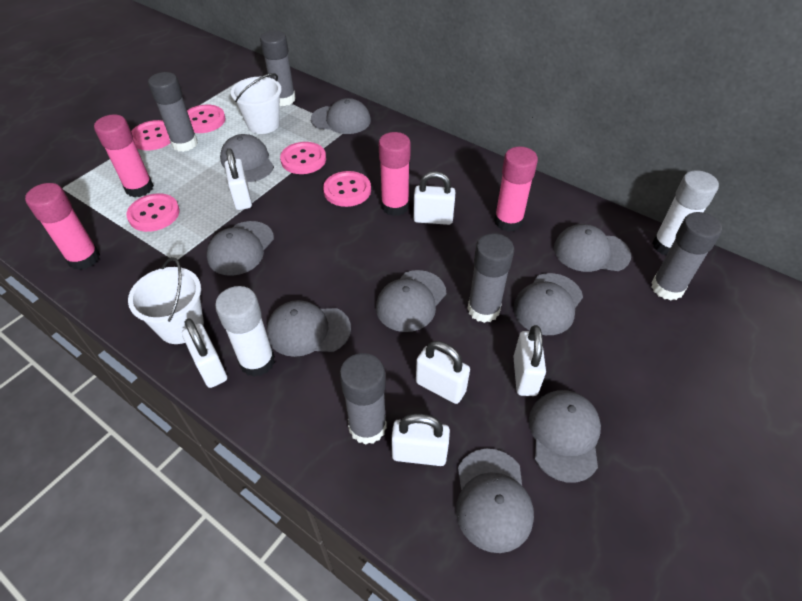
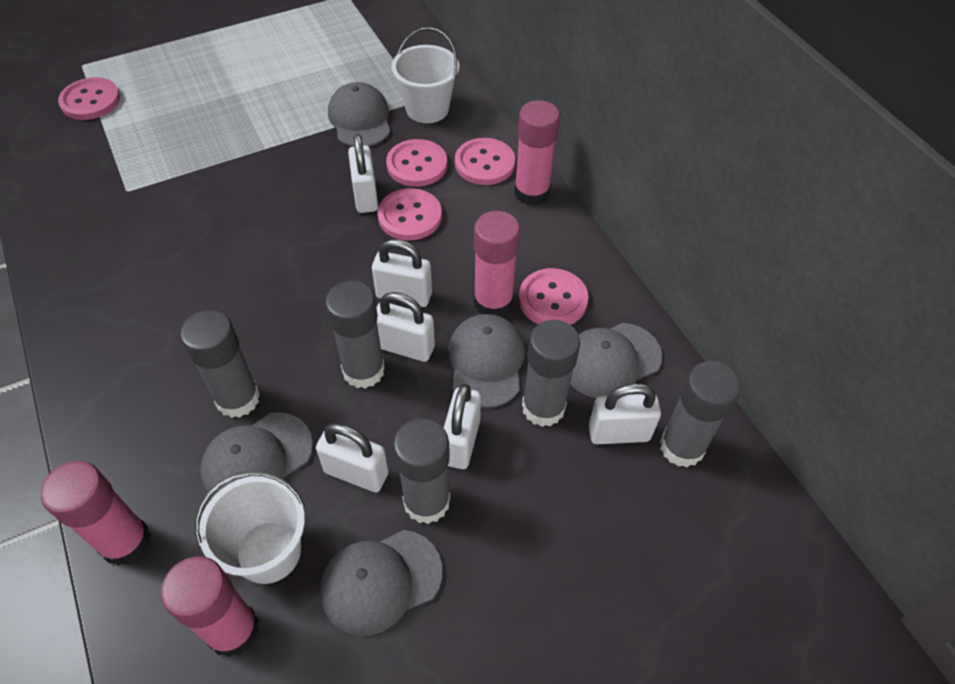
grey cap: 9 -> 5
white glue stick: 2 -> 0

